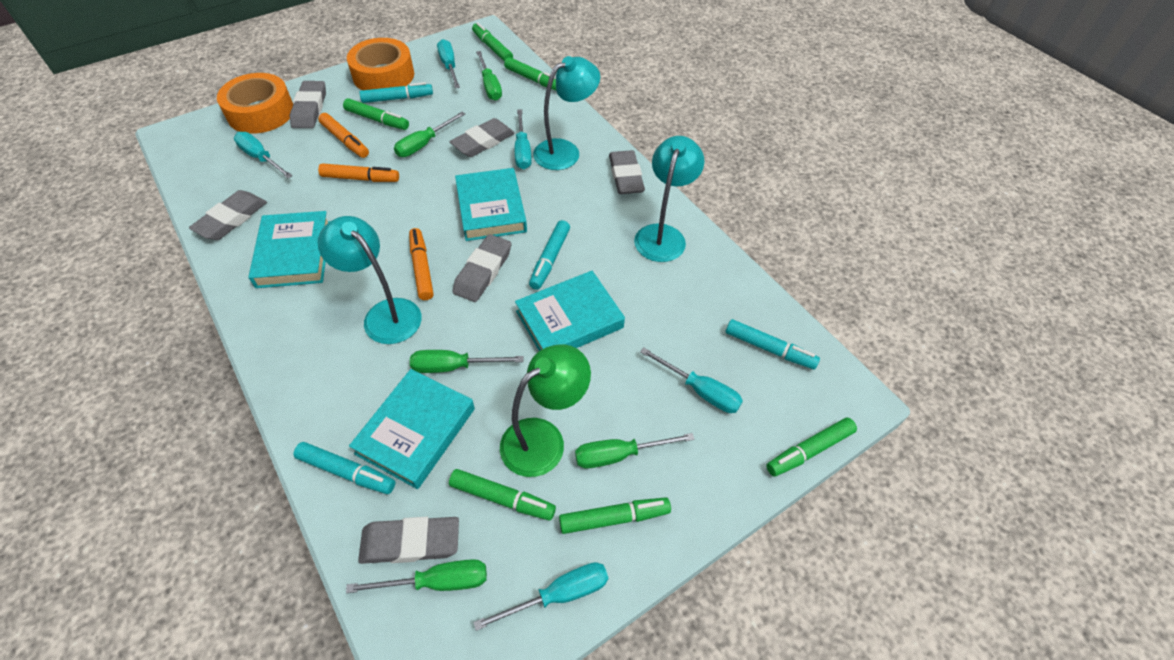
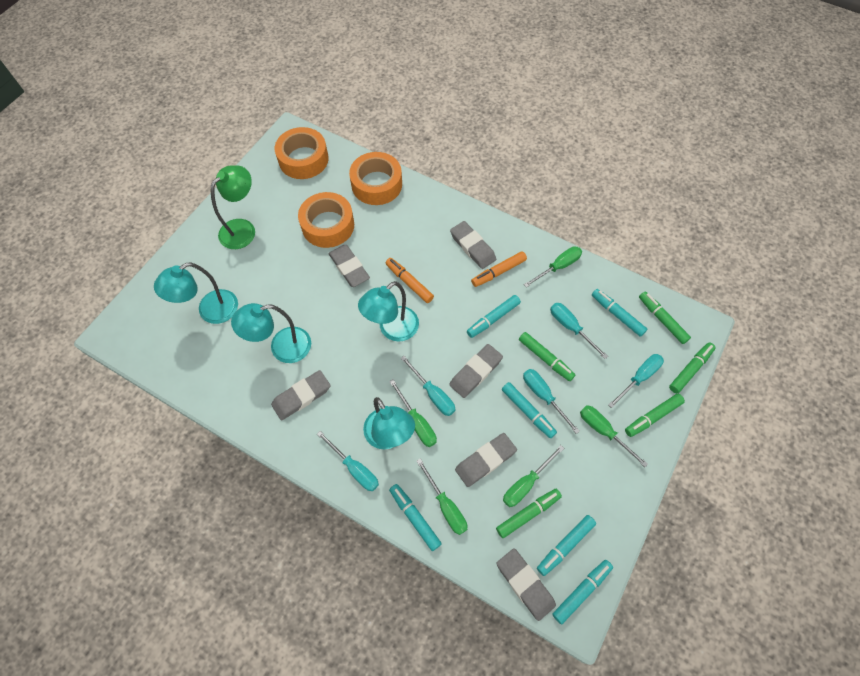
green marker: 6 -> 5
orange marker: 3 -> 2
orange tape: 2 -> 3
turquoise book: 4 -> 0
turquoise lamp: 3 -> 4
turquoise marker: 4 -> 6

